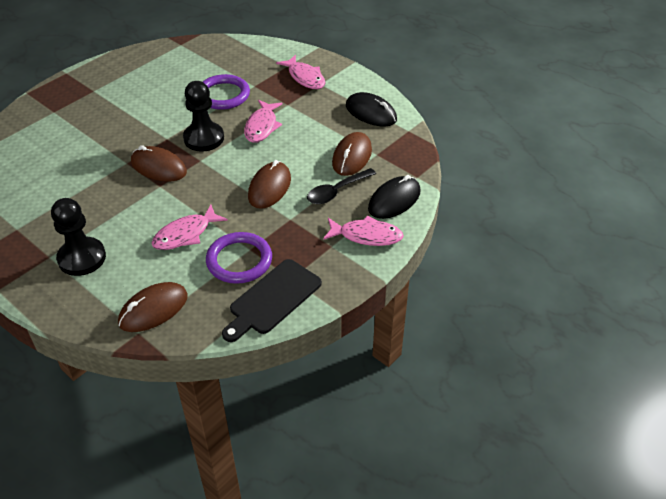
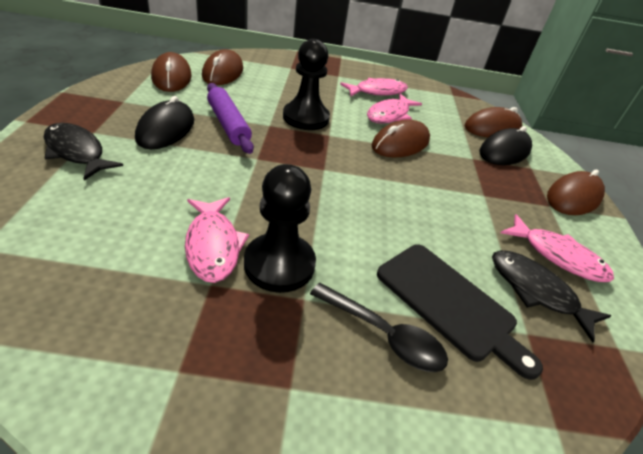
black fish: 0 -> 2
brown mouse: 4 -> 5
purple ring: 2 -> 0
purple rolling pin: 0 -> 1

